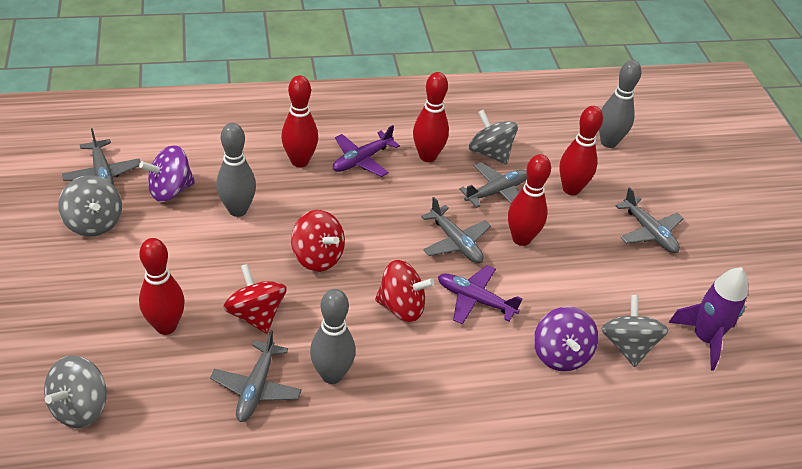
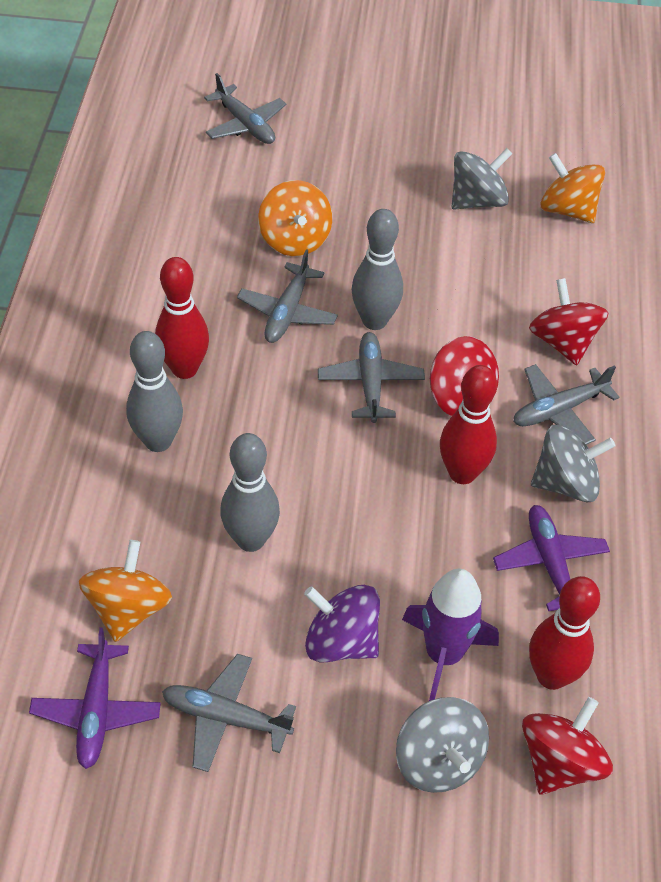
grey spinning top: 4 -> 3
orange spinning top: 0 -> 3
purple spinning top: 2 -> 1
red bowling pin: 5 -> 3

